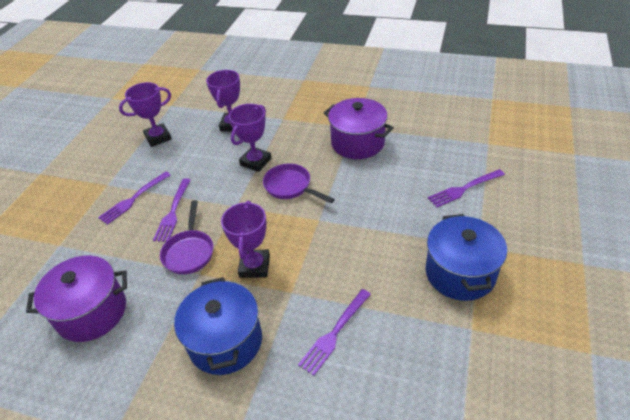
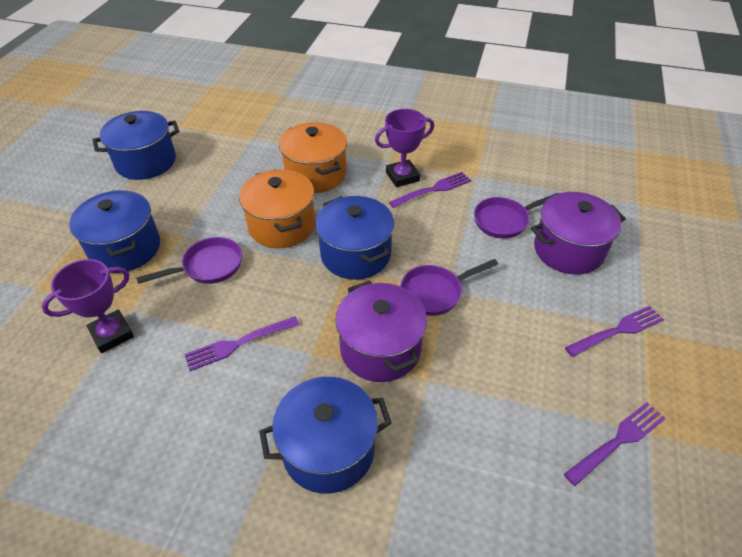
blue pot: 2 -> 4
orange pot: 0 -> 2
purple pan: 2 -> 3
purple trophy: 4 -> 2

